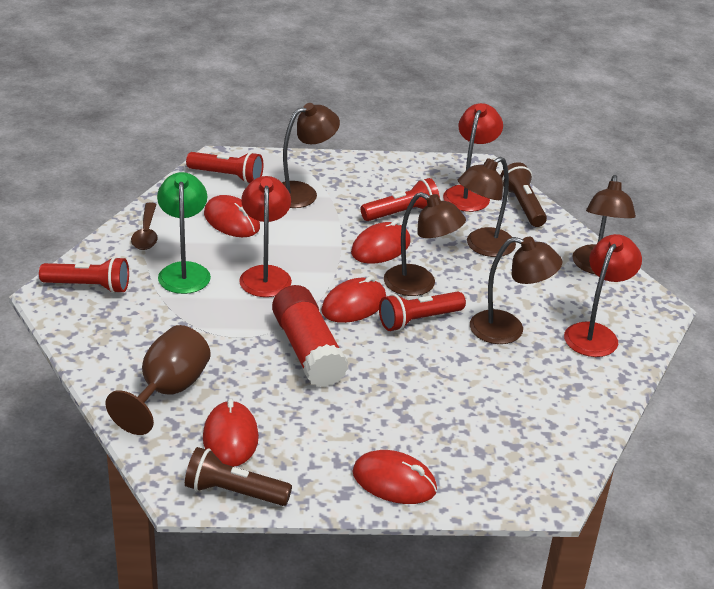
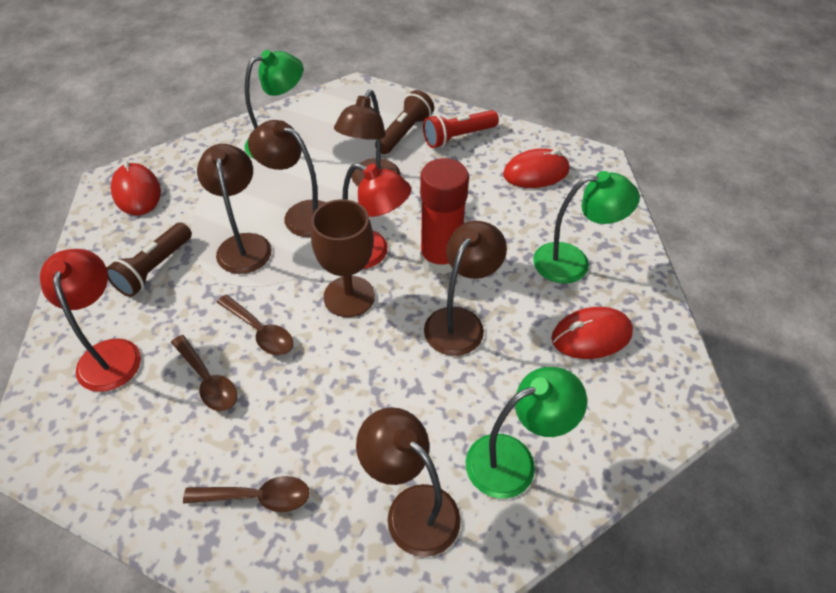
brown spoon: 1 -> 3
green lamp: 1 -> 3
red flashlight: 4 -> 1
red lamp: 3 -> 2
red mouse: 5 -> 3

